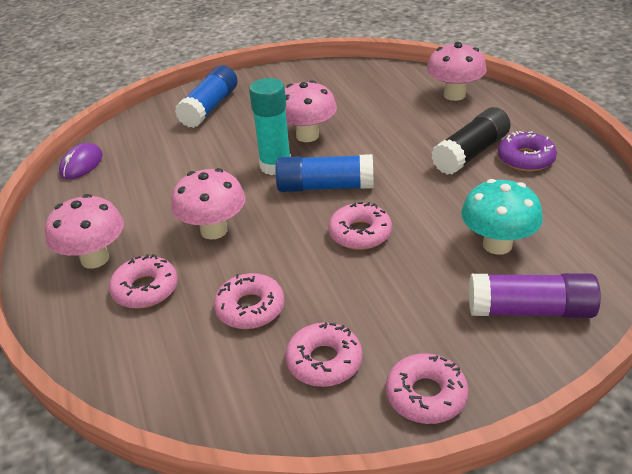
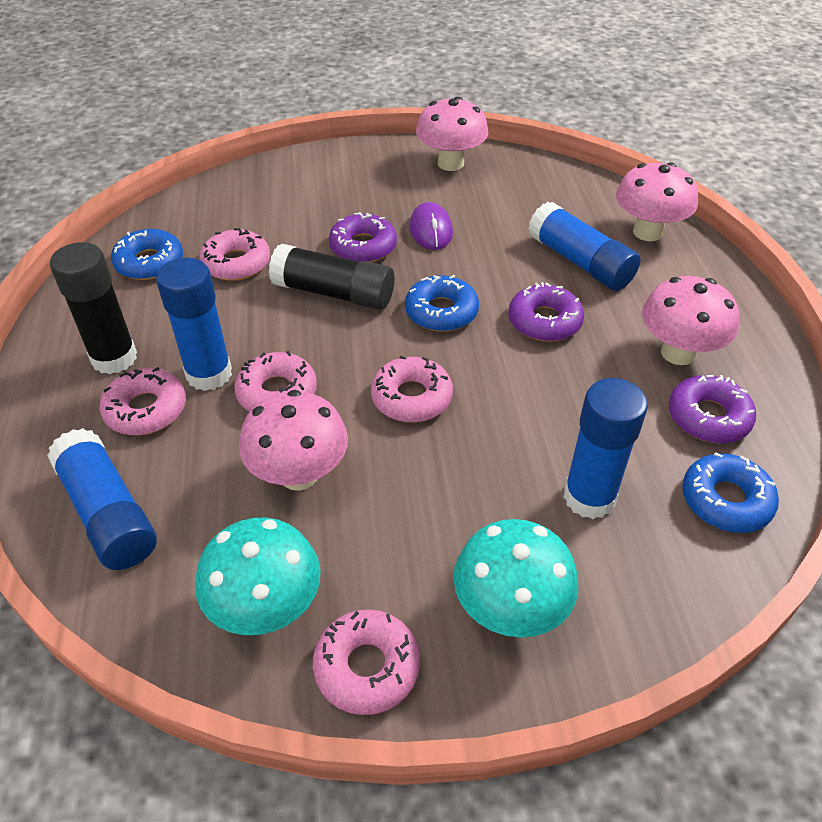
black glue stick: 1 -> 2
blue donut: 0 -> 3
blue glue stick: 2 -> 4
purple donut: 1 -> 3
purple glue stick: 1 -> 0
turquoise glue stick: 1 -> 0
turquoise mushroom: 1 -> 2

